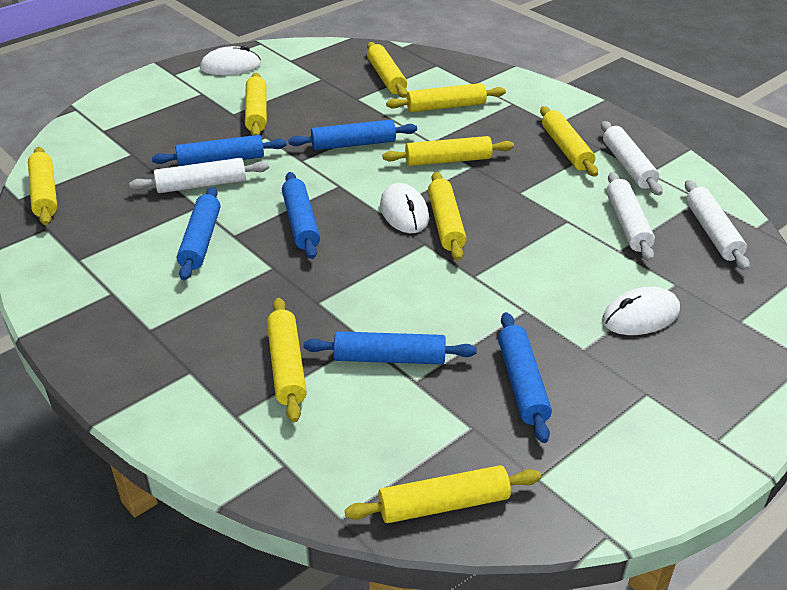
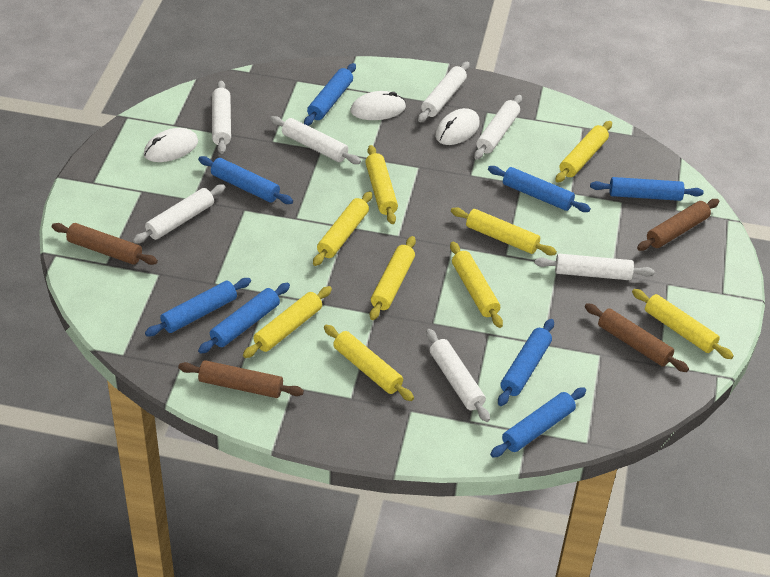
blue rolling pin: 6 -> 8
brown rolling pin: 0 -> 4
white rolling pin: 4 -> 7

